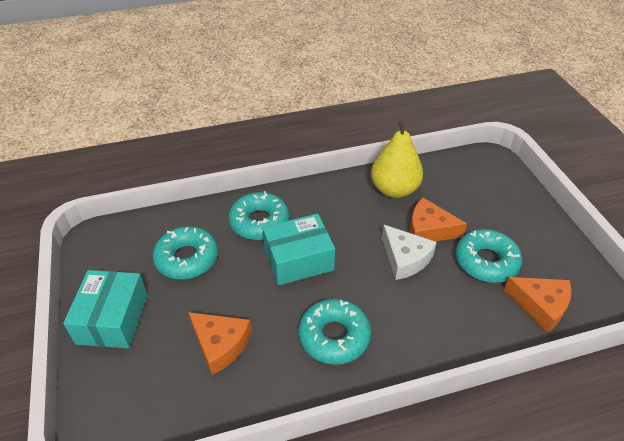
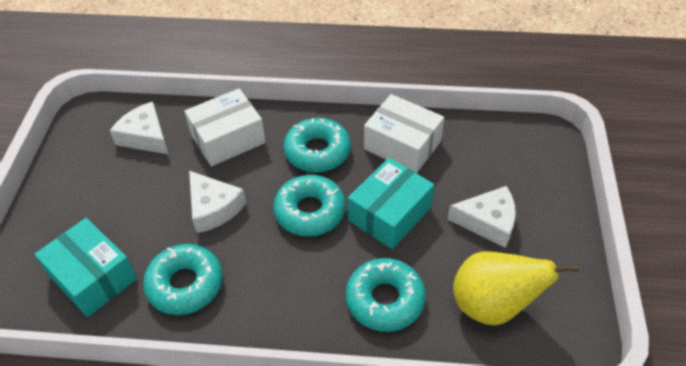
orange cheese: 3 -> 0
white box: 0 -> 2
white cheese: 1 -> 3

